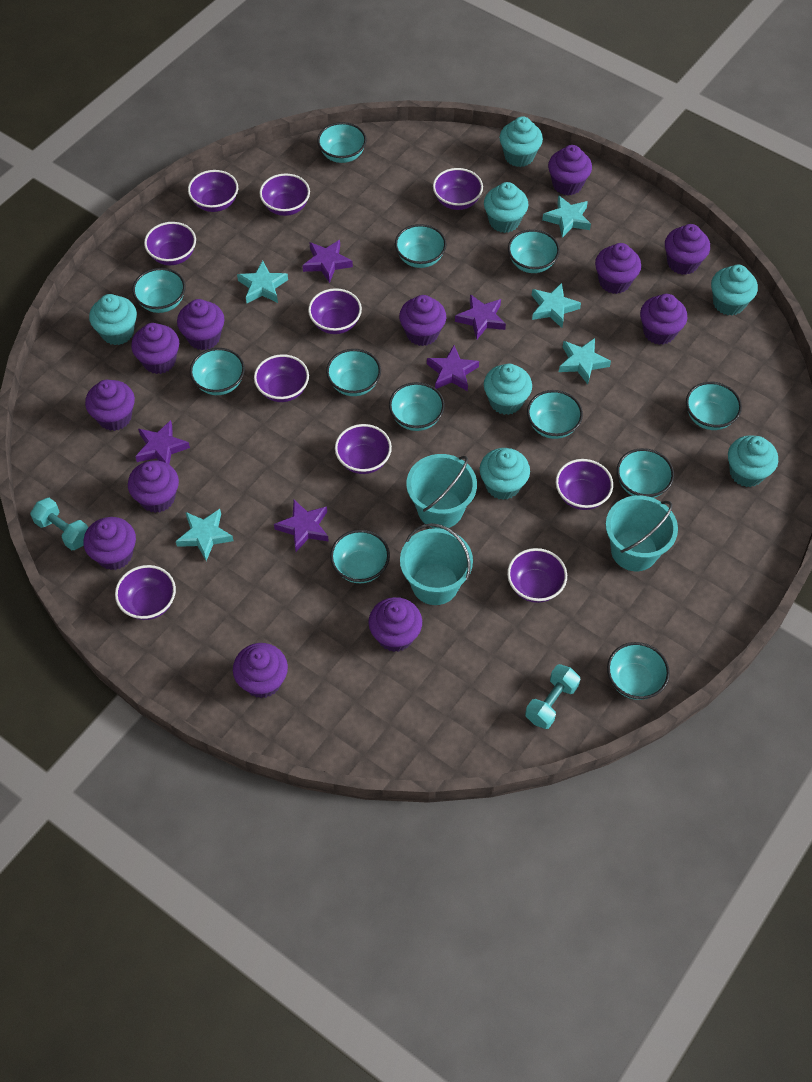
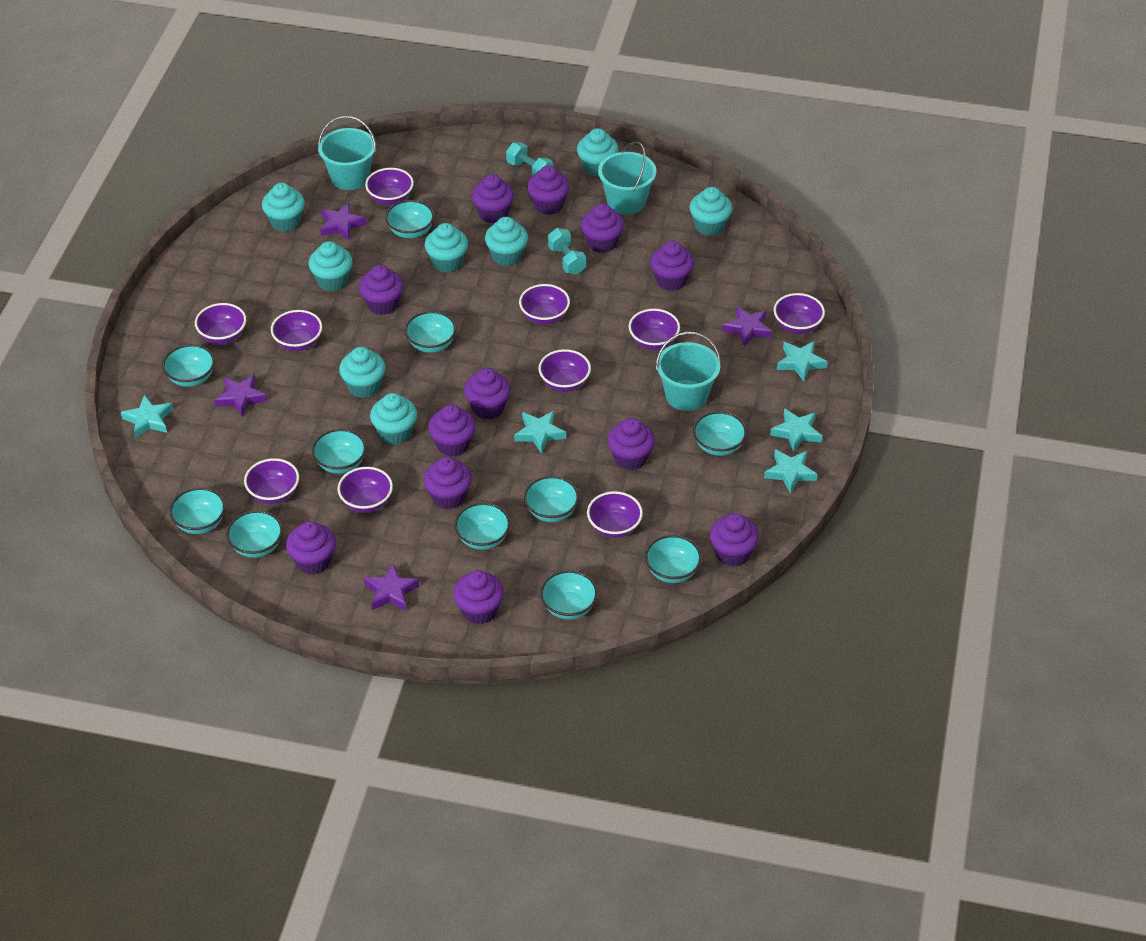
purple star: 5 -> 4
turquoise bowl: 12 -> 11
turquoise cupcake: 7 -> 8

